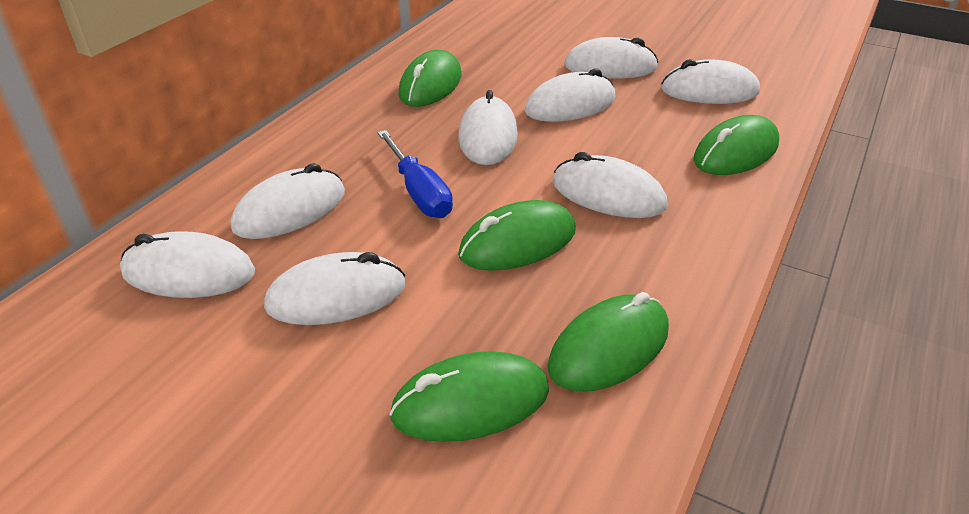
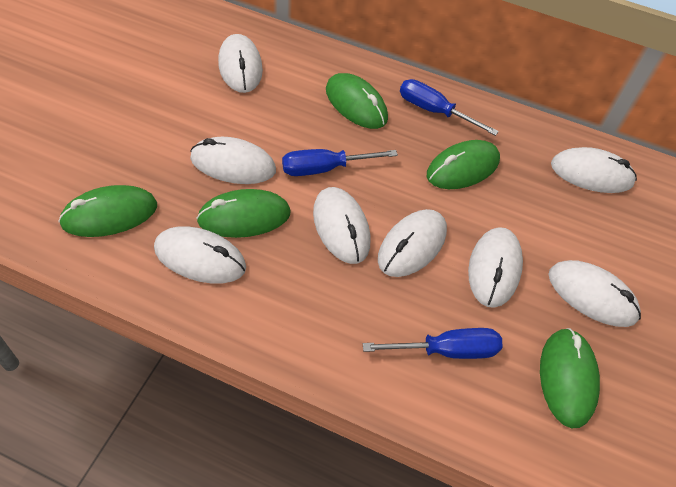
blue screwdriver: 1 -> 3

